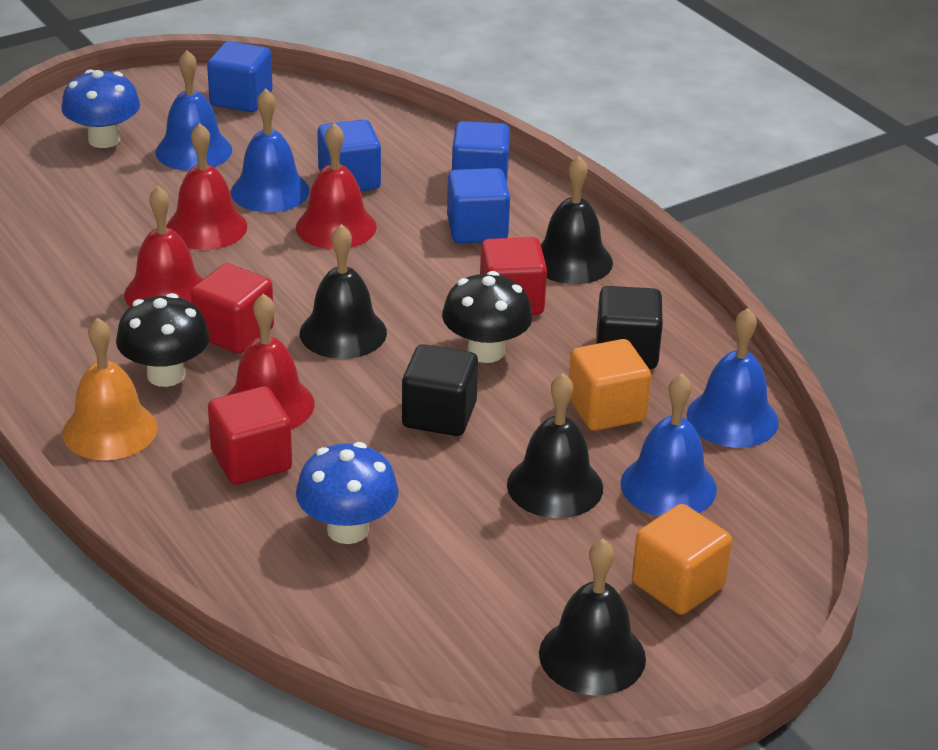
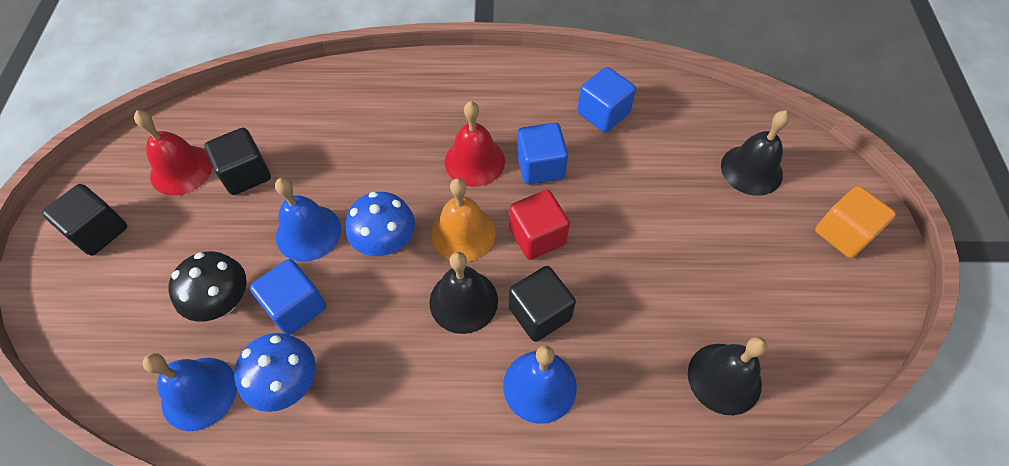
black bell: 4 -> 3
black cube: 2 -> 3
black mushroom: 2 -> 1
blue bell: 4 -> 3
blue cube: 4 -> 3
orange cube: 2 -> 1
red bell: 4 -> 2
red cube: 3 -> 1

